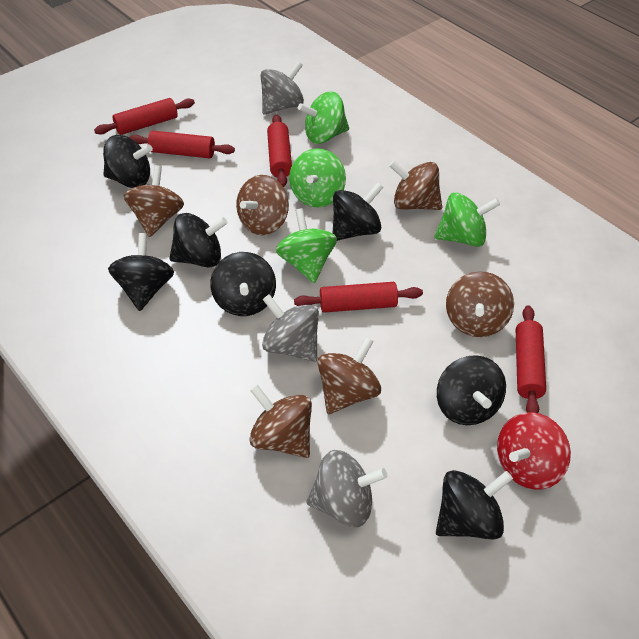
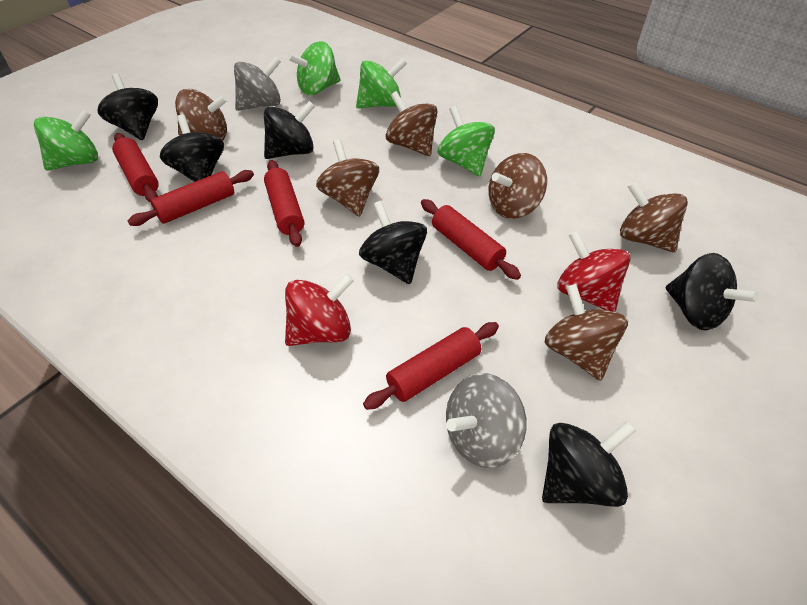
black spinning top: 7 -> 6
grey spinning top: 3 -> 2
red spinning top: 1 -> 2

